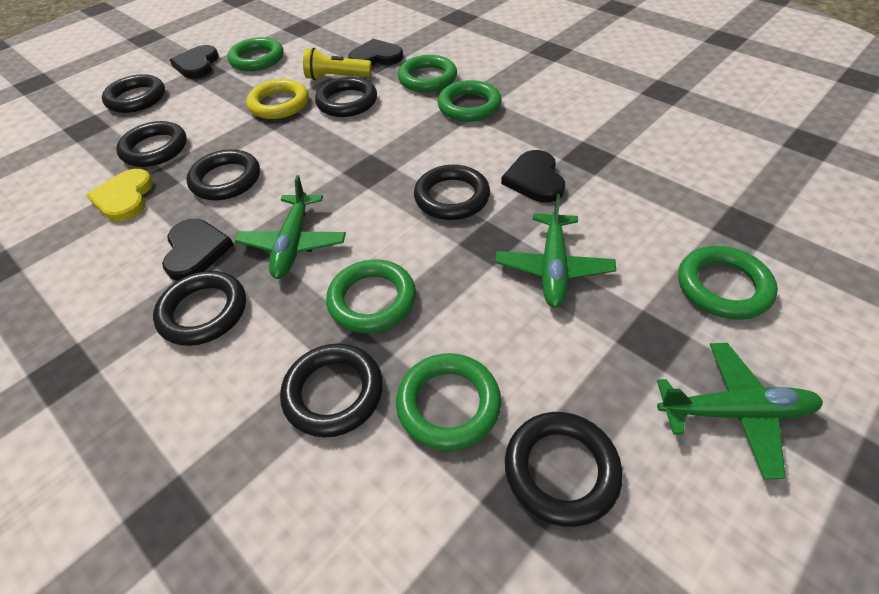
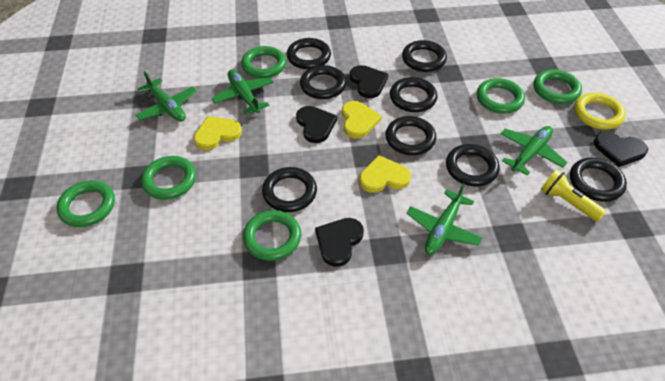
green plane: 3 -> 4
yellow heart: 1 -> 3

